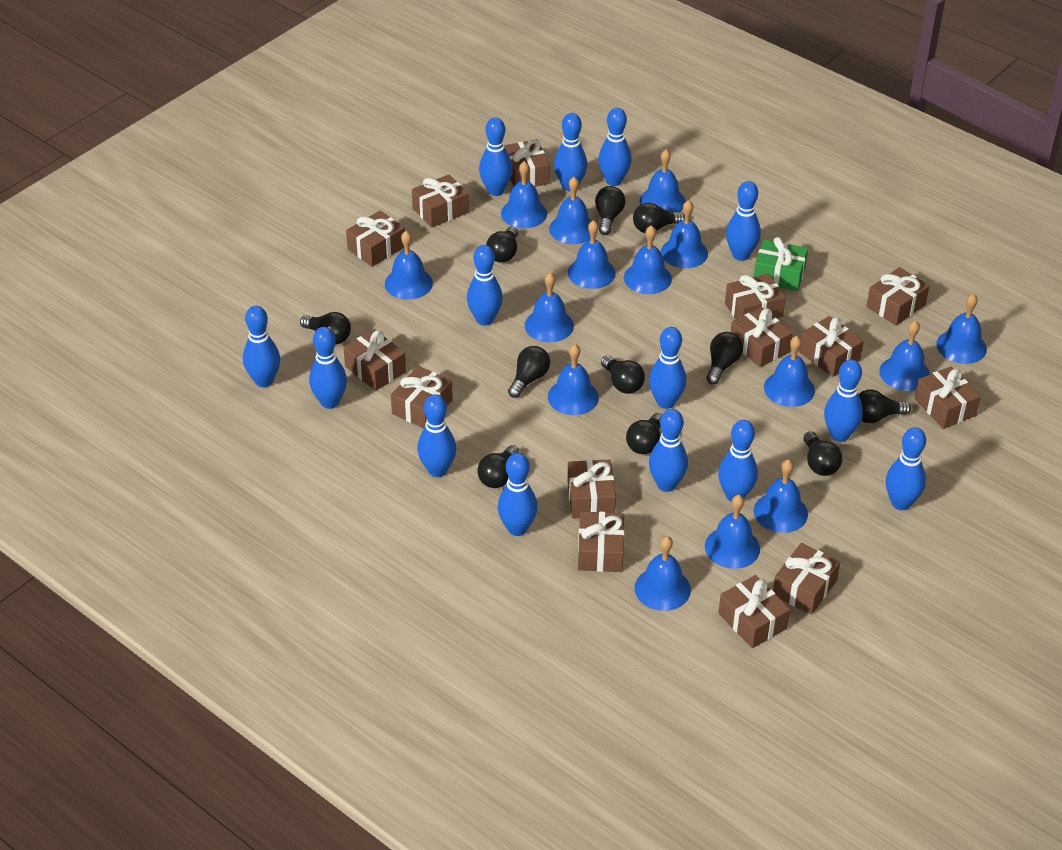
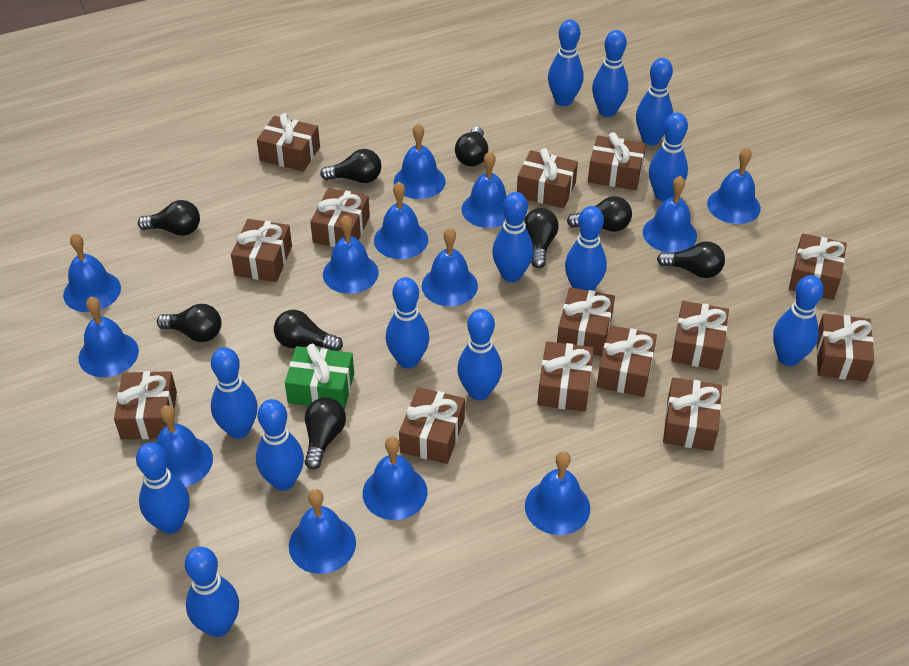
black light bulb: 11 -> 9
blue bell: 15 -> 13
blue bowling pin: 14 -> 13

